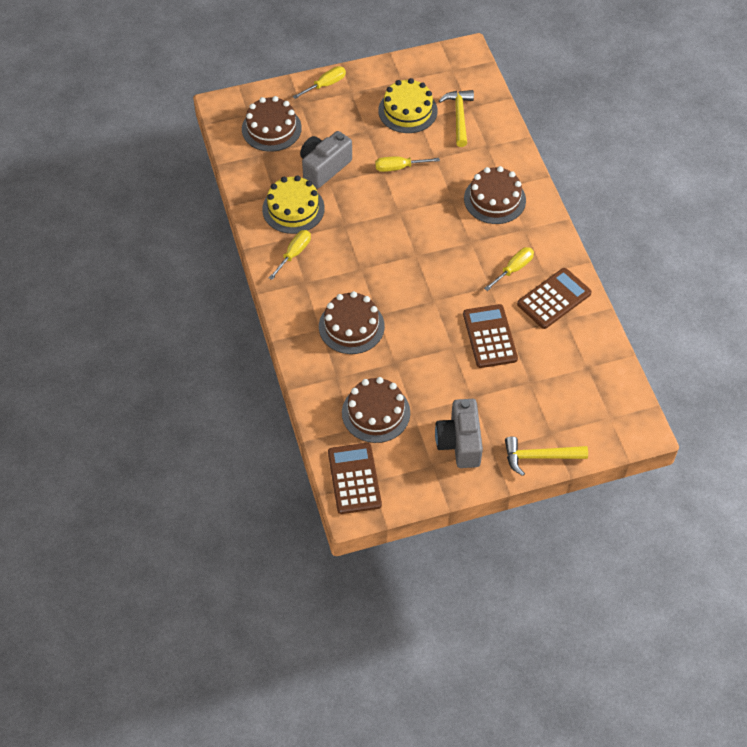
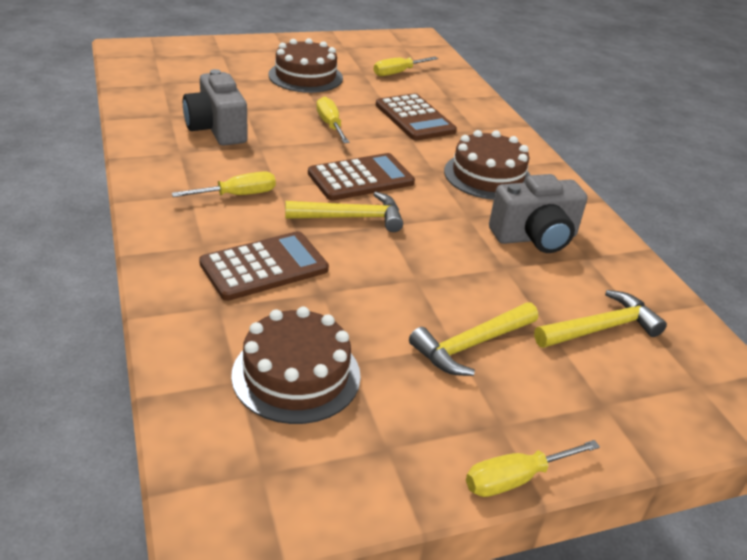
brown cake: 4 -> 3
yellow cake: 2 -> 0
yellow hammer: 2 -> 3

